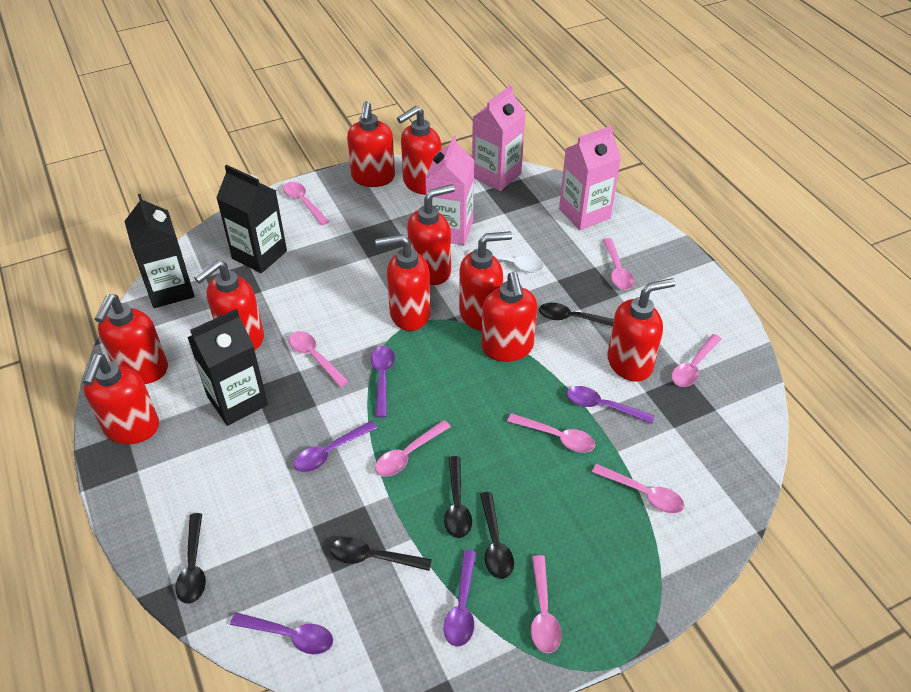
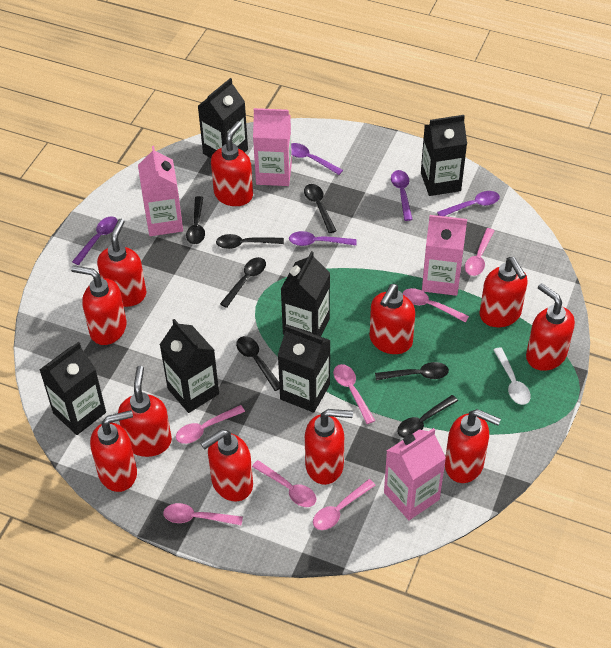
black carton: 3 -> 6
black spoon: 5 -> 7
pink carton: 3 -> 4
pink spoon: 8 -> 7
red soap dispenser: 10 -> 11

